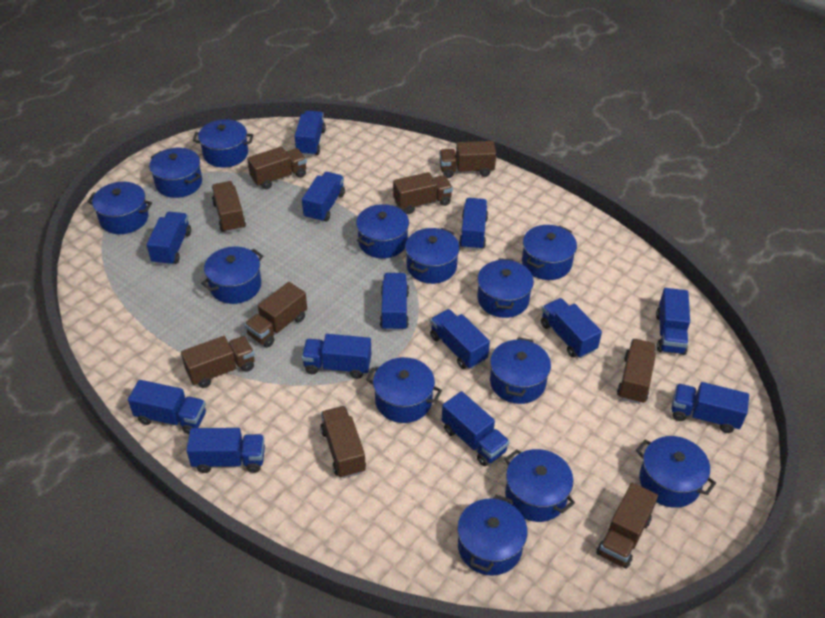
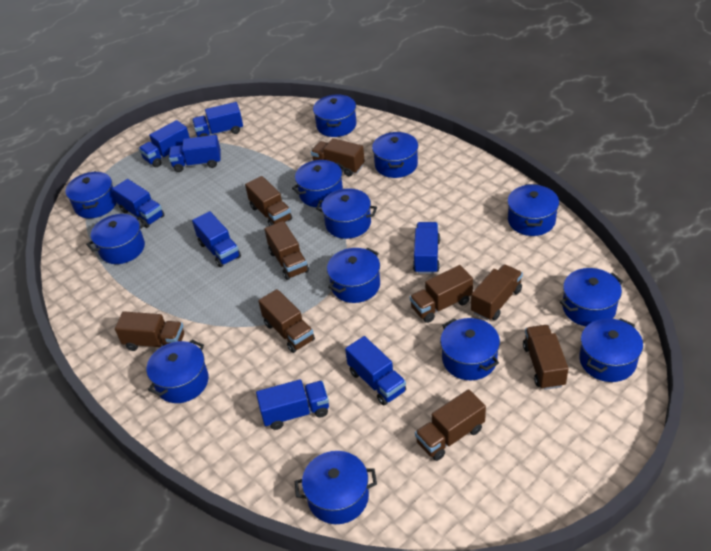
blue truck: 13 -> 8

